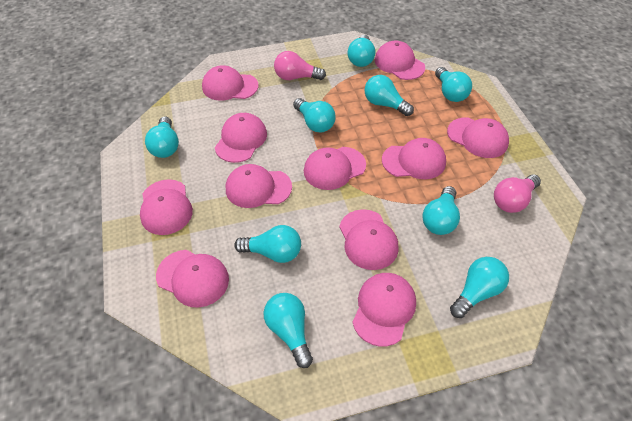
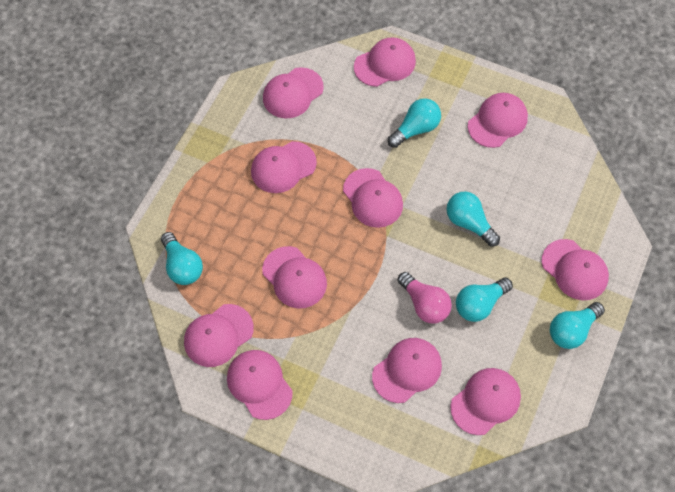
pink light bulb: 2 -> 1
turquoise light bulb: 9 -> 5

